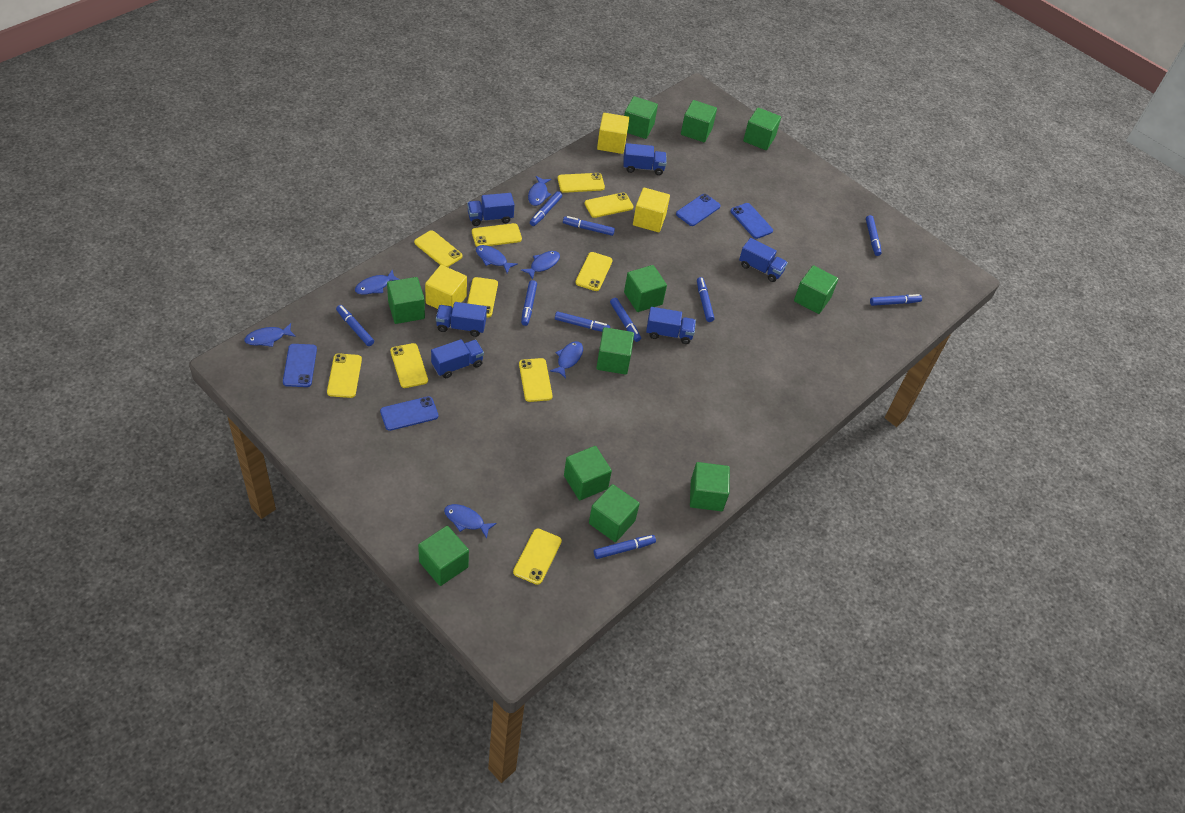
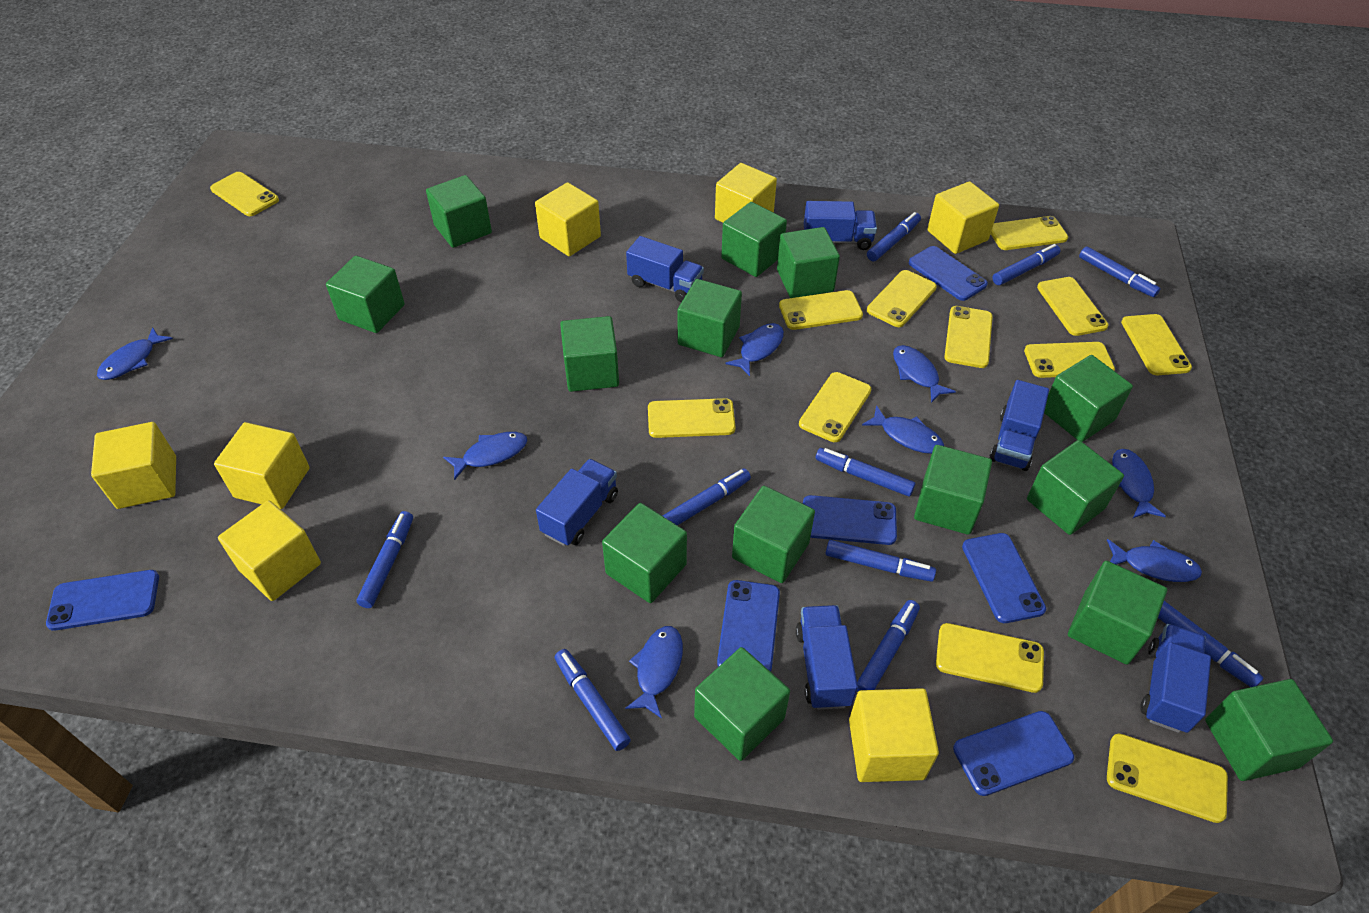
blue fish: 7 -> 8
blue phone: 4 -> 6
green cube: 11 -> 14
yellow cube: 3 -> 7
yellow phone: 10 -> 12

